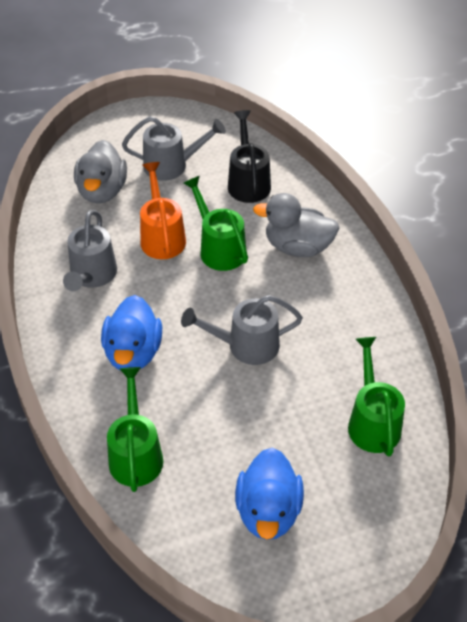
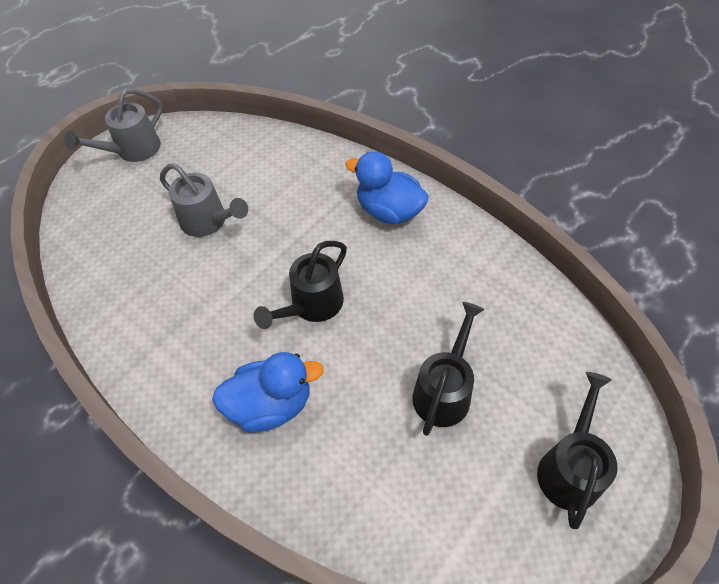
black watering can: 1 -> 3
green watering can: 3 -> 0
grey duck: 2 -> 0
grey watering can: 3 -> 2
orange watering can: 1 -> 0

